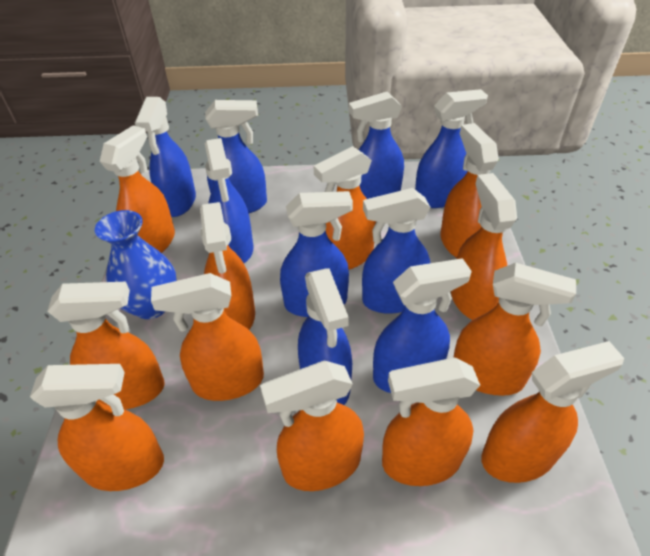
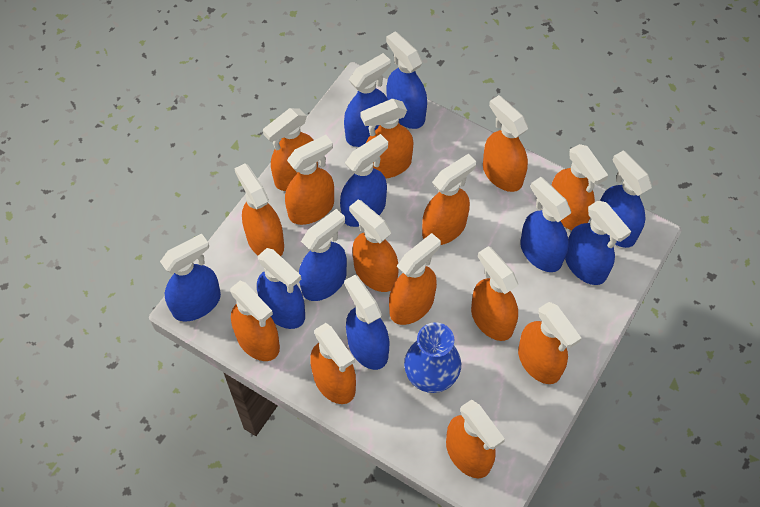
blue spray bottle: 9 -> 10
orange spray bottle: 12 -> 14

